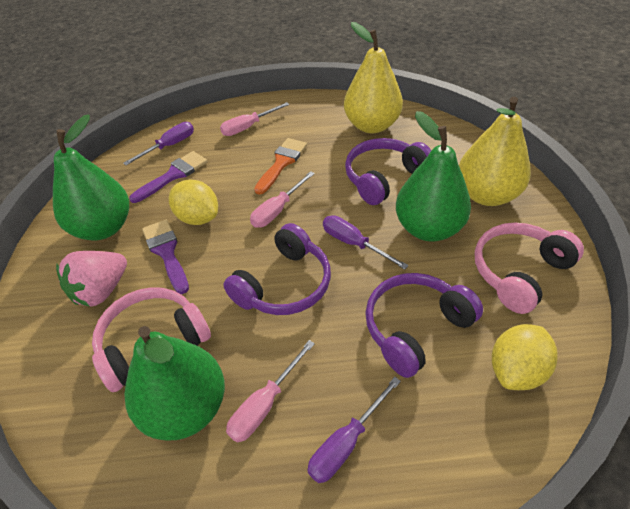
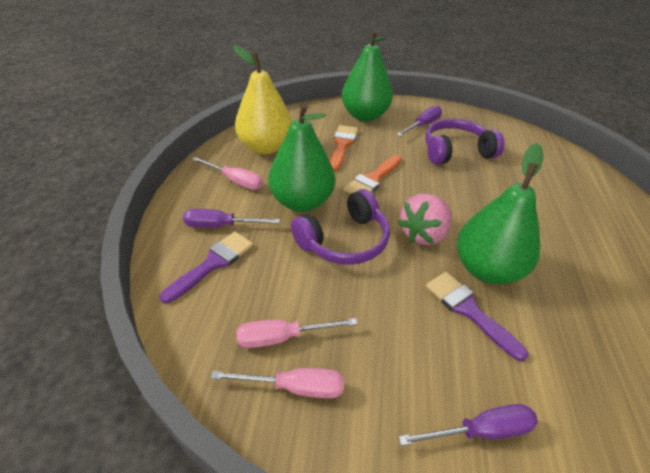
orange brush: 1 -> 2
pink headphones: 2 -> 0
purple headphones: 3 -> 2
yellow lemon: 2 -> 0
yellow pear: 2 -> 1

